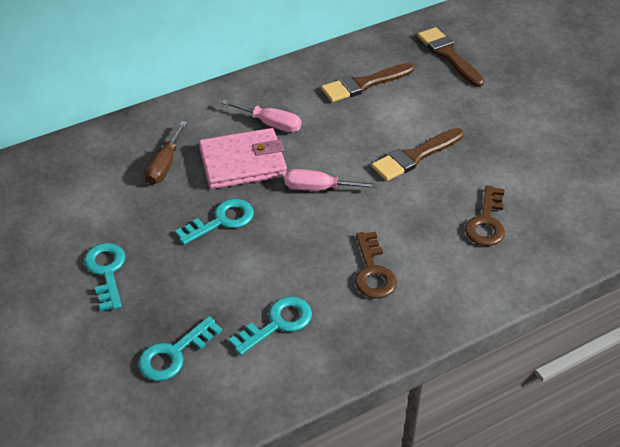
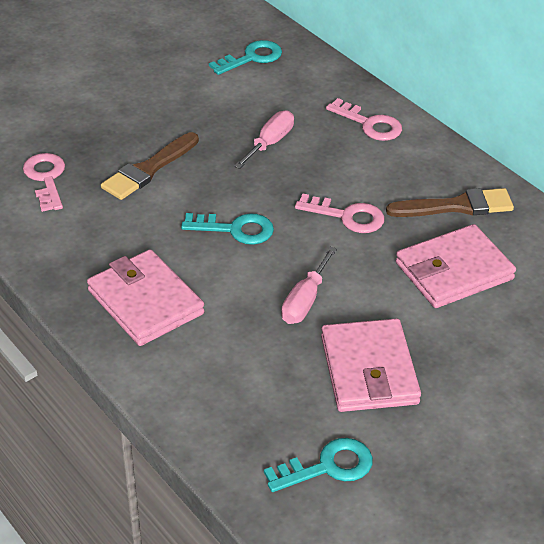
brown brush: 3 -> 2
brown key: 2 -> 0
brown screwdriver: 1 -> 0
pink key: 0 -> 3
pink wallet: 1 -> 3
turquoise key: 4 -> 3

